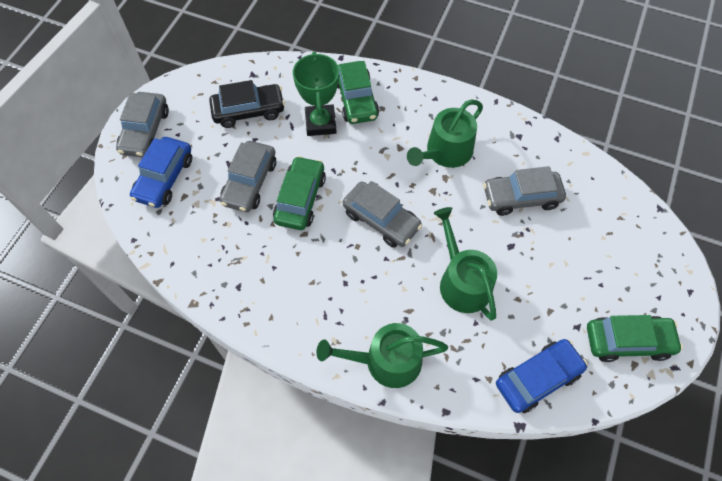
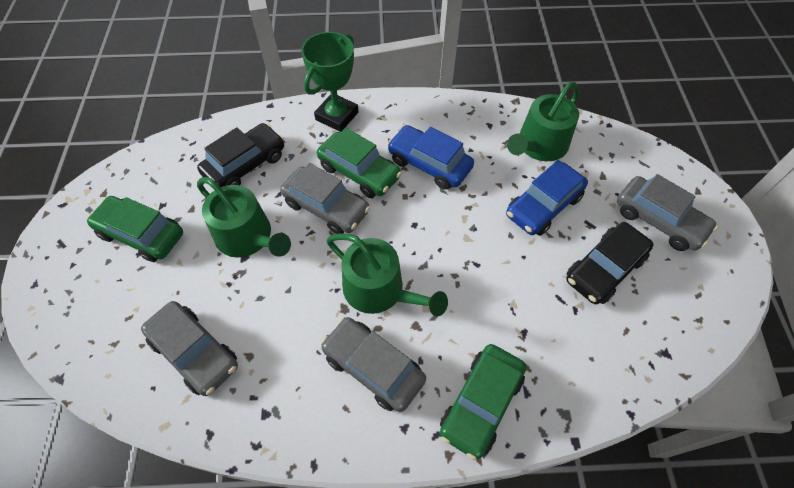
black car: 1 -> 2

